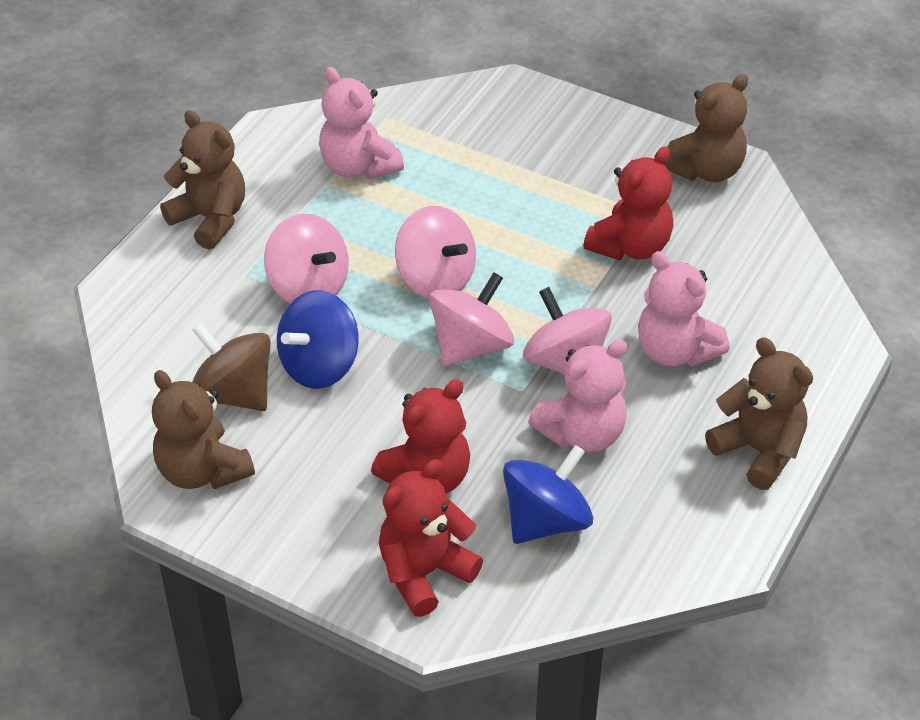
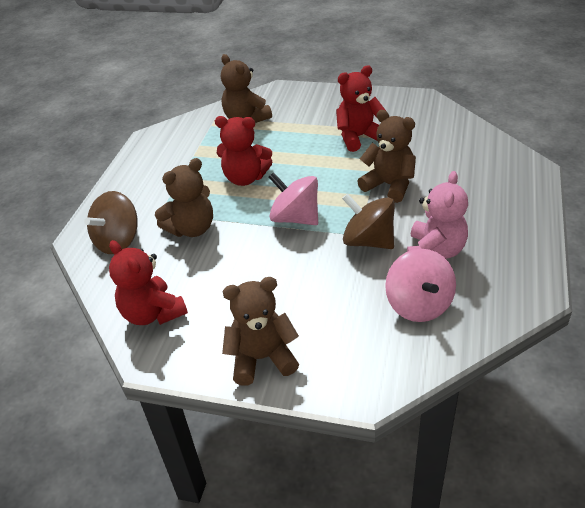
blue spinning top: 2 -> 0
brown spinning top: 1 -> 2
pink spinning top: 4 -> 2
pink teddy bear: 3 -> 1

